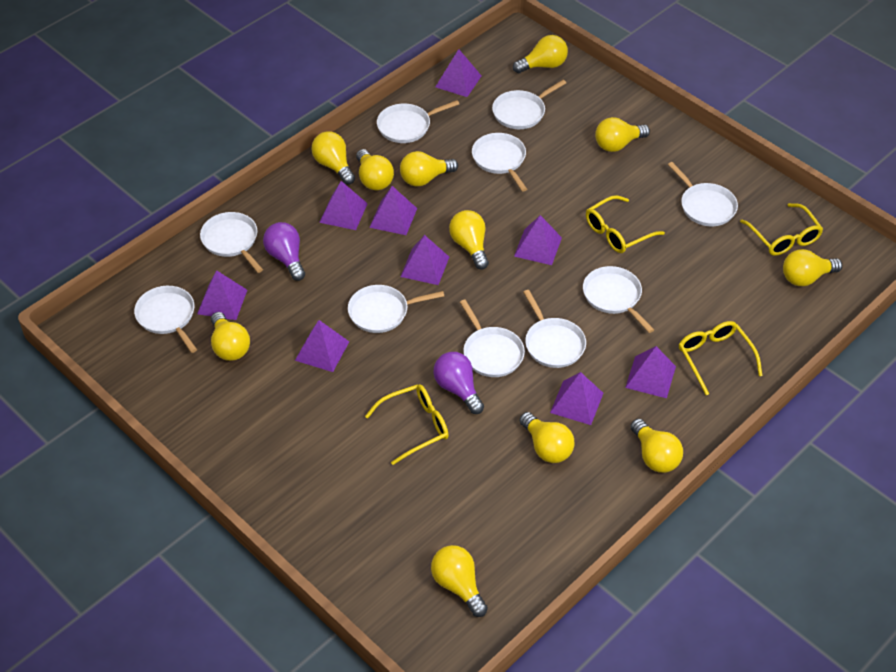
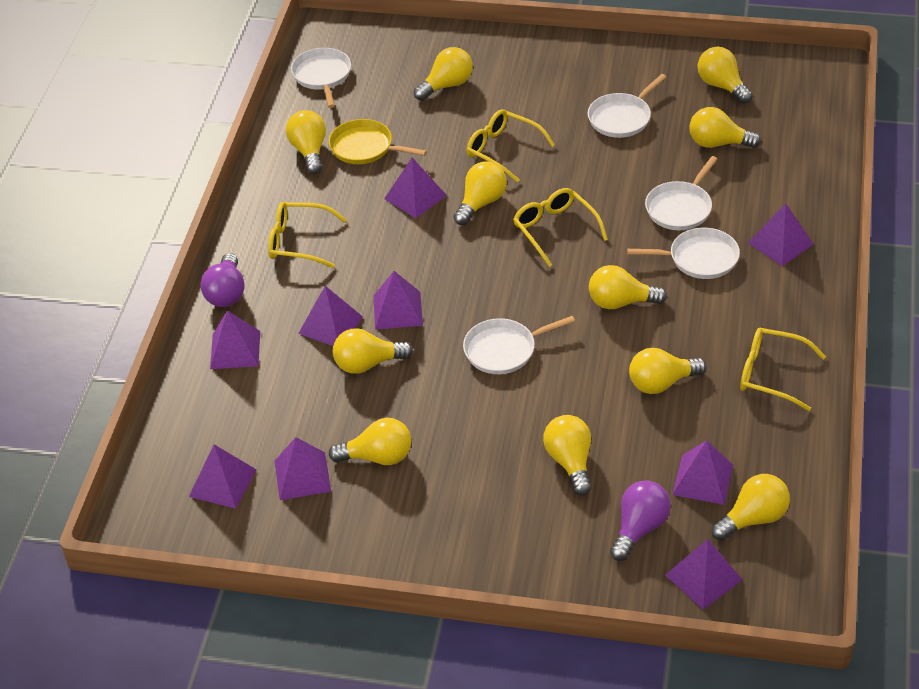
white pan: 10 -> 5
yellow pan: 0 -> 1

